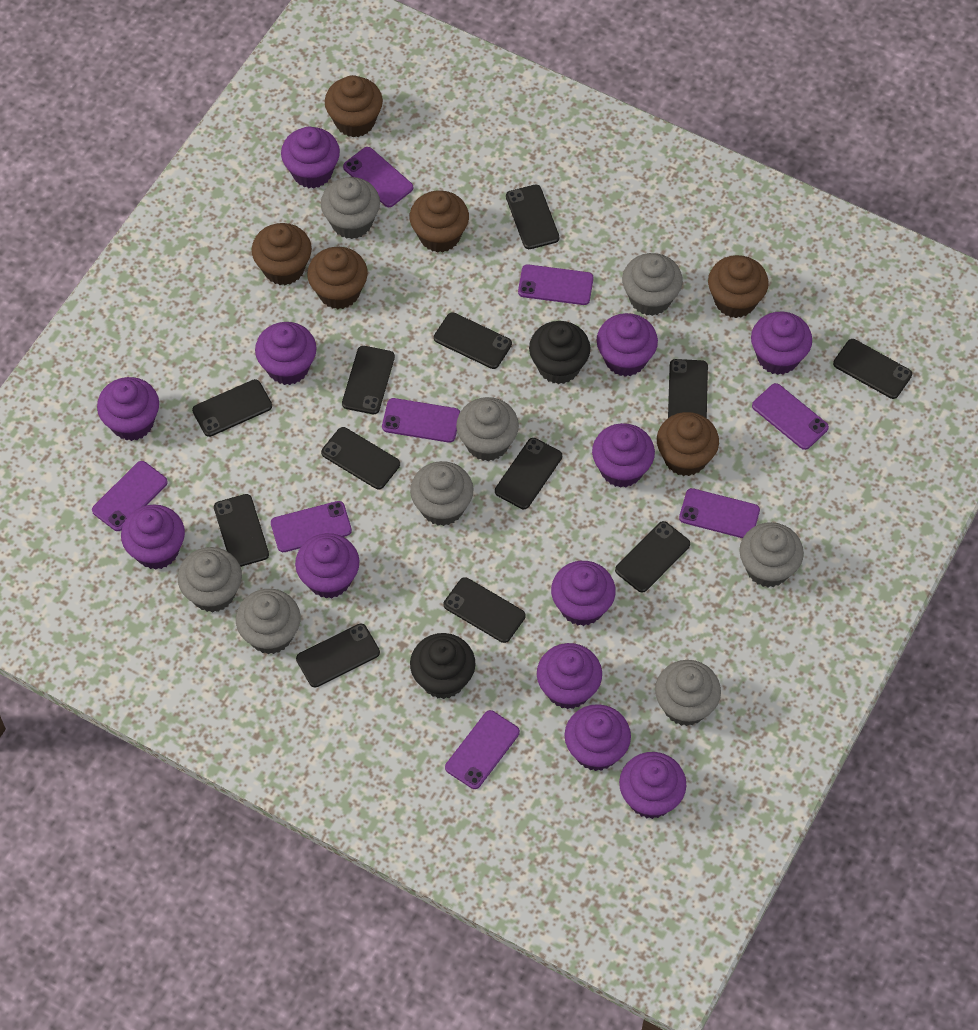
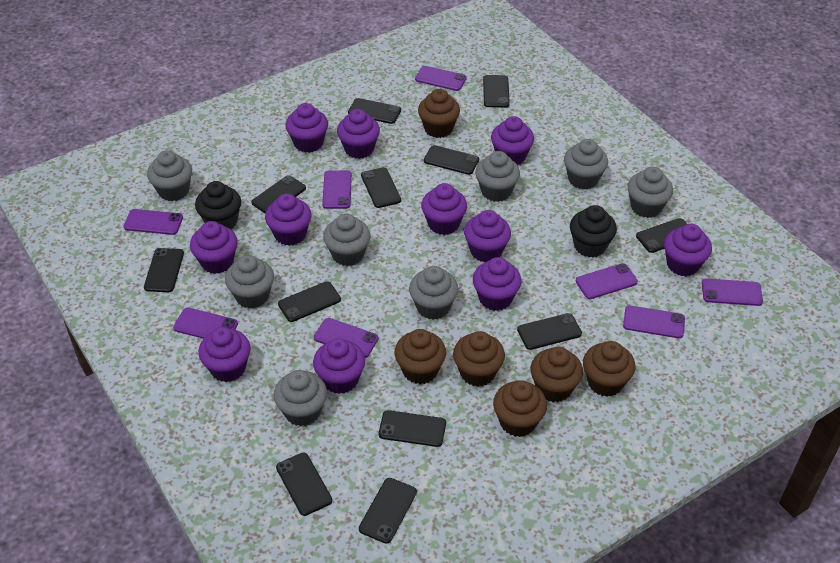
purple cupcake: 12 -> 11

